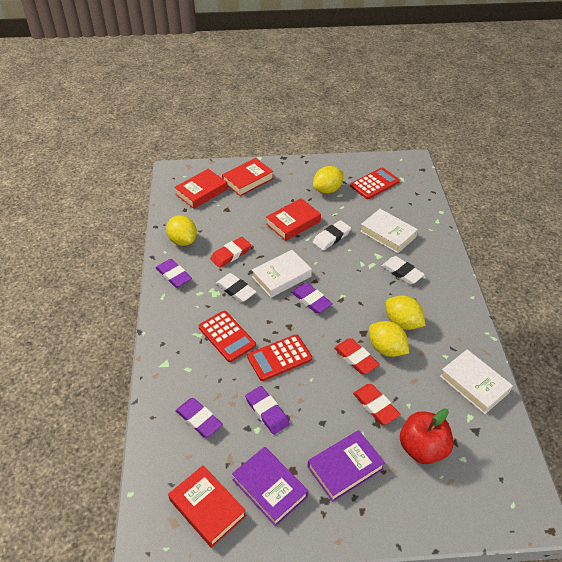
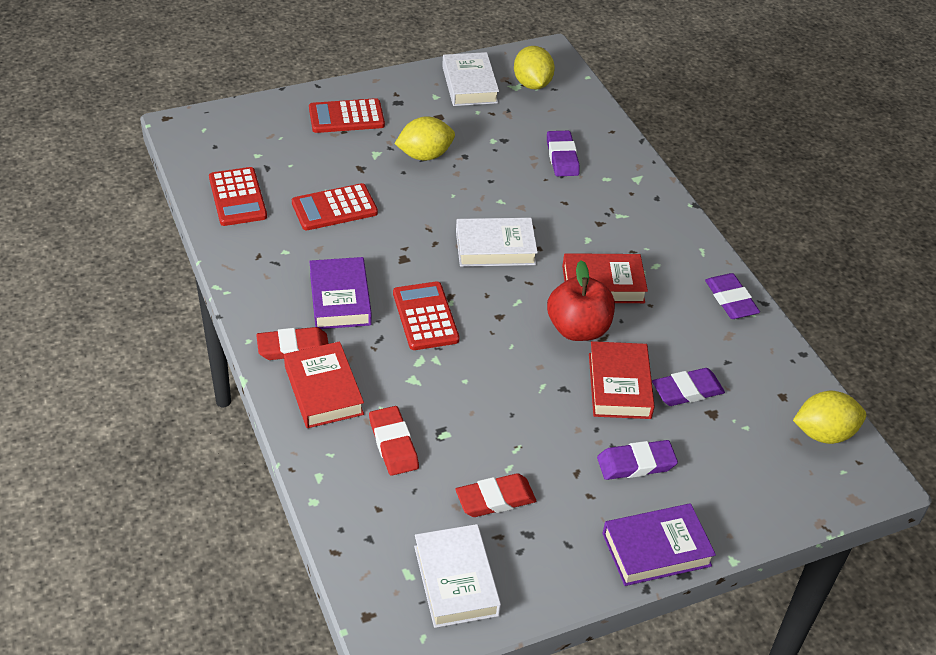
red book: 4 -> 3
red calculator: 3 -> 4
white eraser: 3 -> 0
yellow lemon: 4 -> 3

